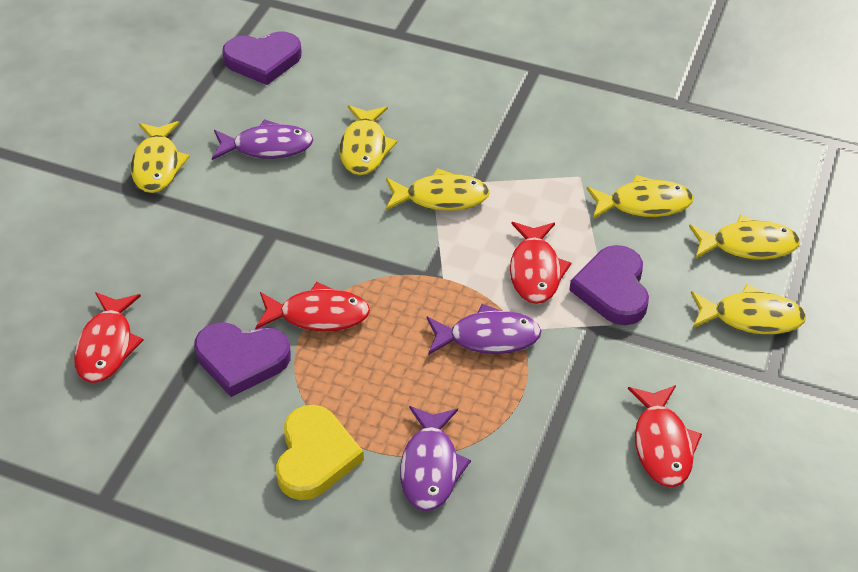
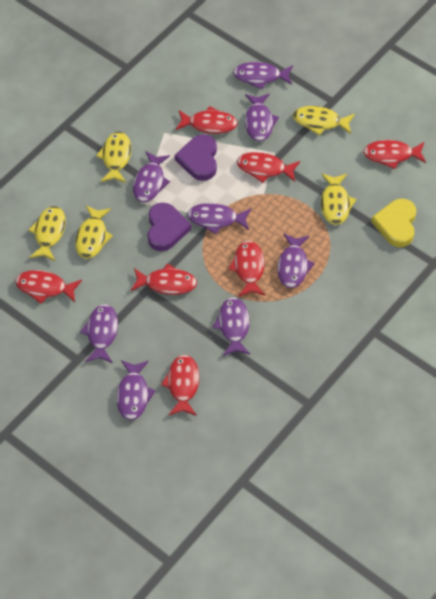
purple fish: 3 -> 8
purple heart: 3 -> 2
red fish: 4 -> 7
yellow fish: 6 -> 5

